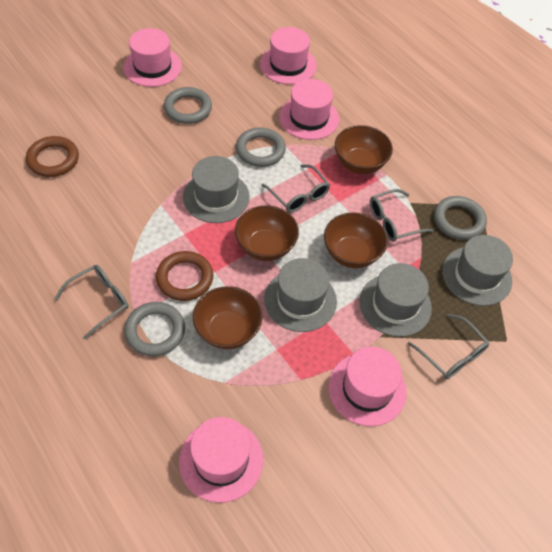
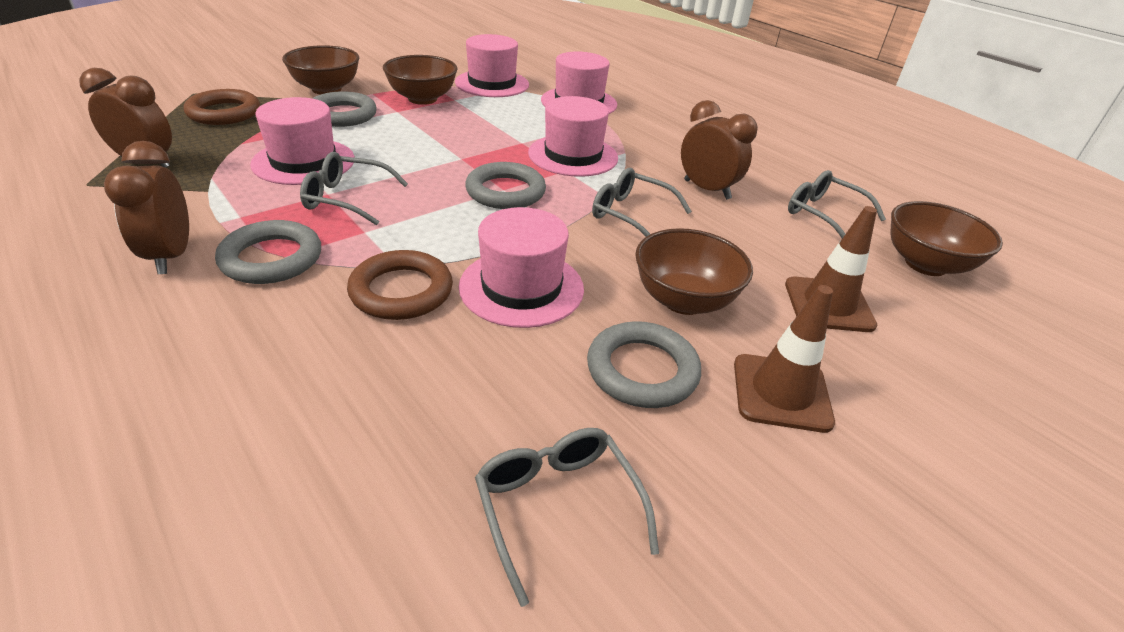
brown clock: 0 -> 3
brown traffic cone: 0 -> 2
grey hat: 4 -> 0

